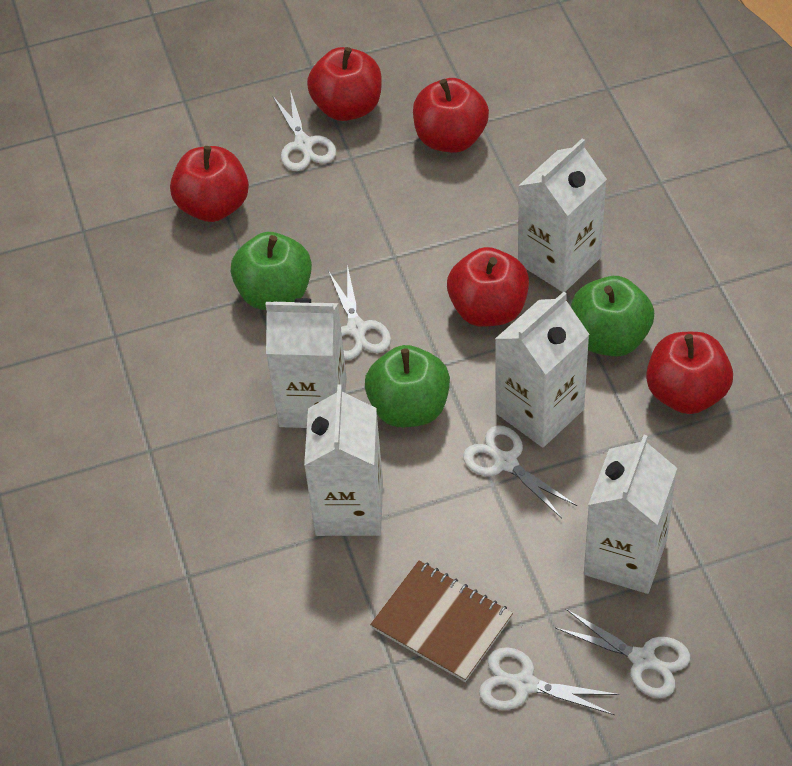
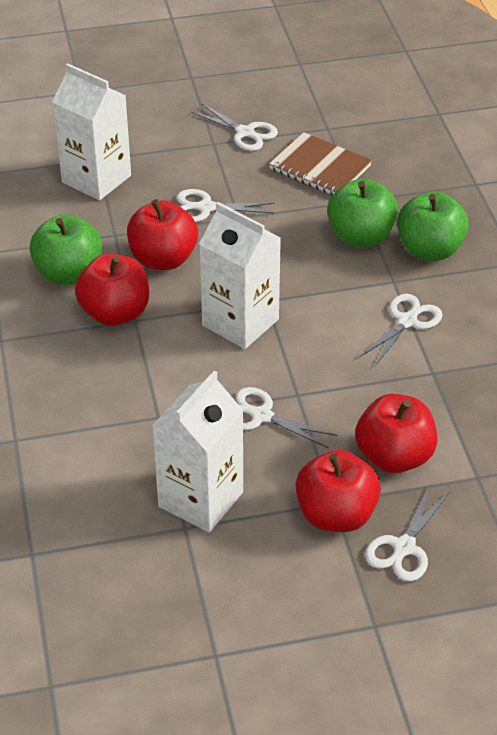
red apple: 5 -> 4
white carton: 5 -> 3

